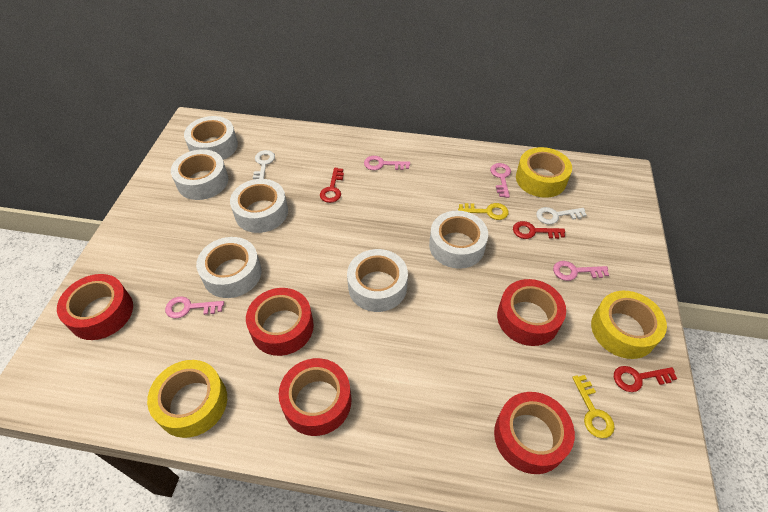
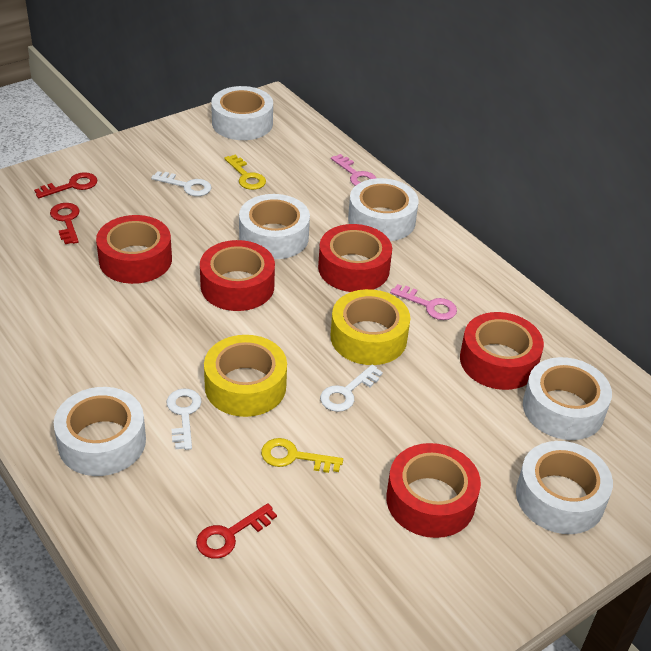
pink key: 4 -> 2
white key: 2 -> 3
yellow tape: 3 -> 2

